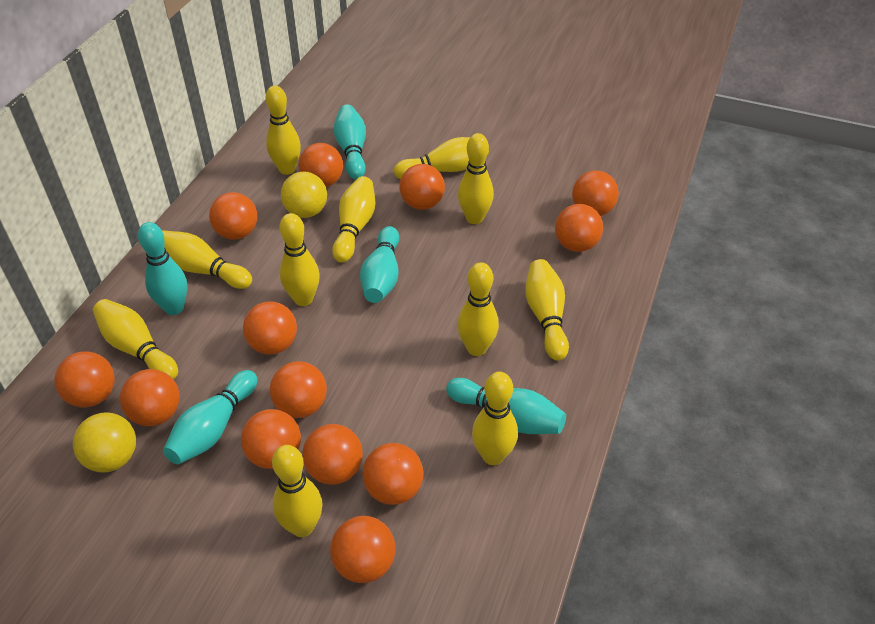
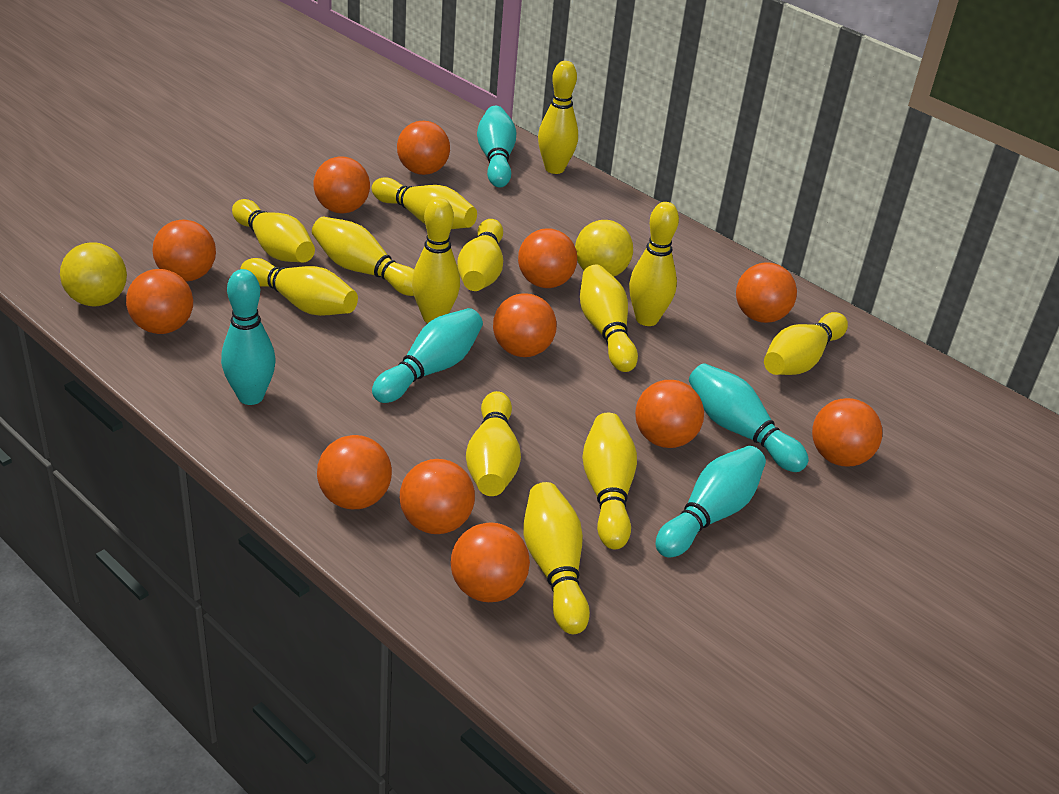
orange ball: 13 -> 12
yellow bowling pin: 11 -> 13

